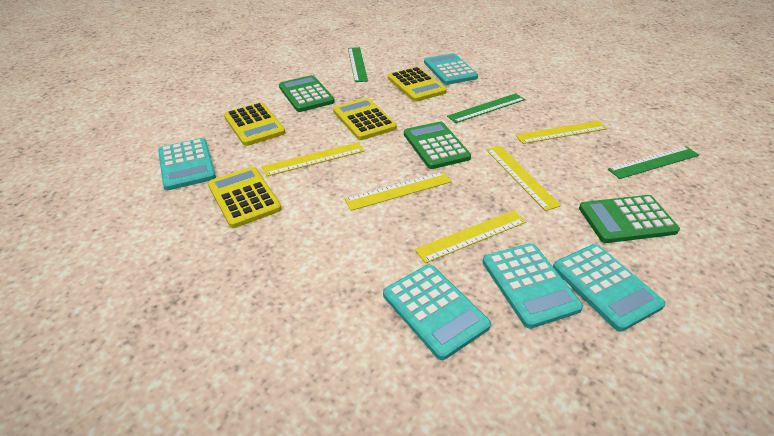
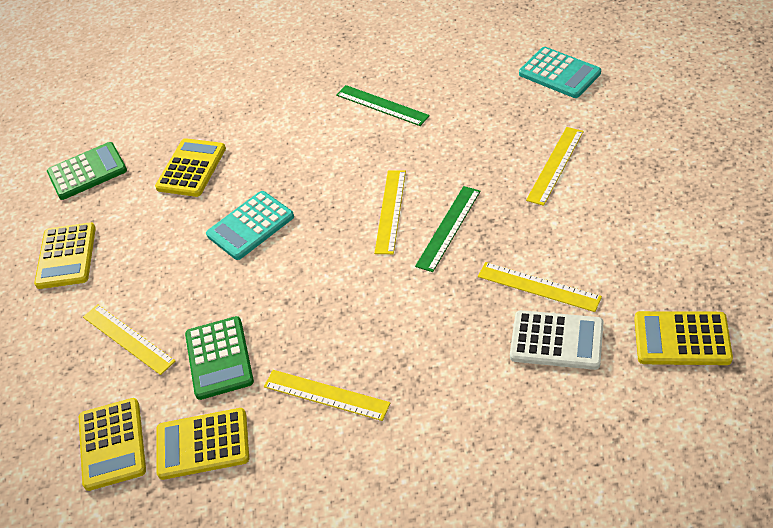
green calculator: 3 -> 2
green ruler: 3 -> 2
turquoise calculator: 5 -> 2
white calculator: 0 -> 1
yellow calculator: 4 -> 5

